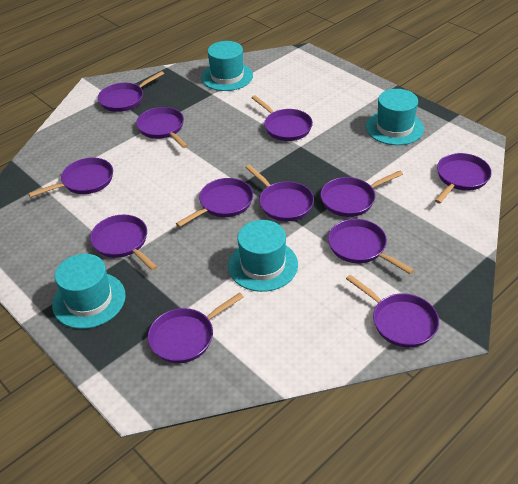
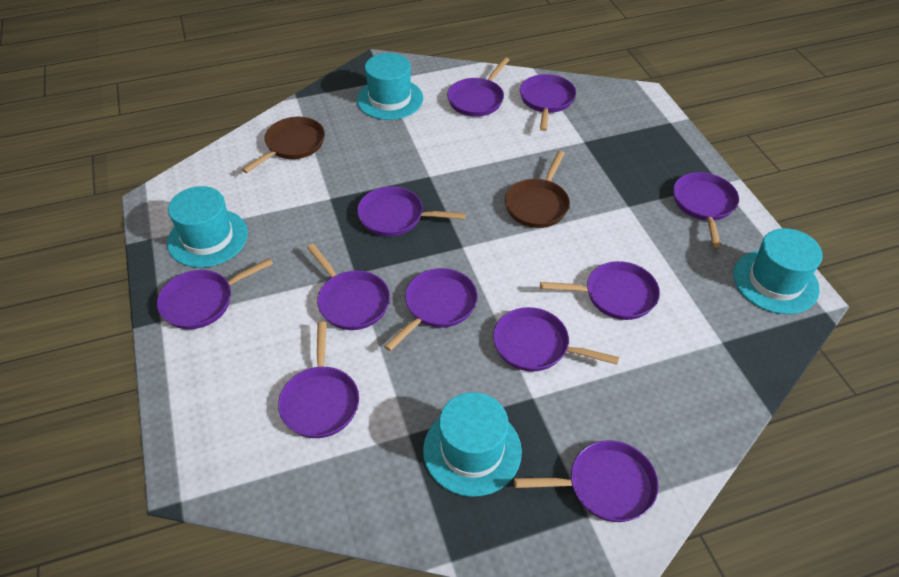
brown pan: 0 -> 2
purple pan: 12 -> 11

